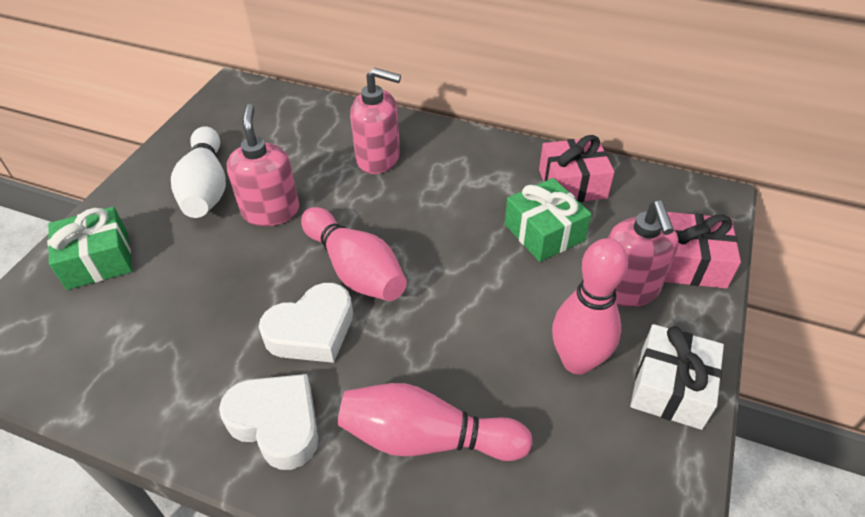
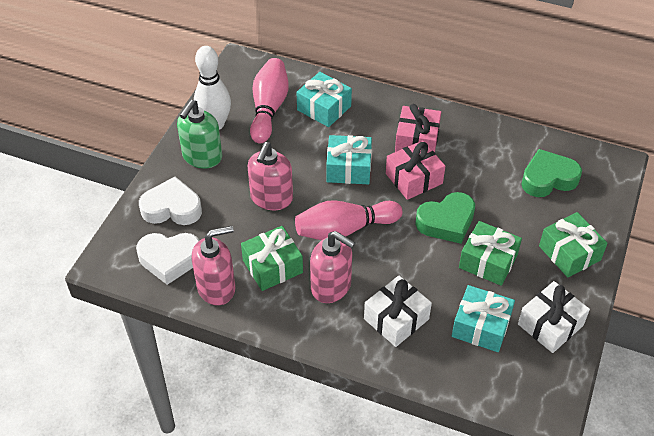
green gift: 2 -> 3
green heart: 0 -> 2
green soap dispenser: 0 -> 1
pink bowling pin: 3 -> 2
turquoise gift: 0 -> 3
white gift: 1 -> 2

